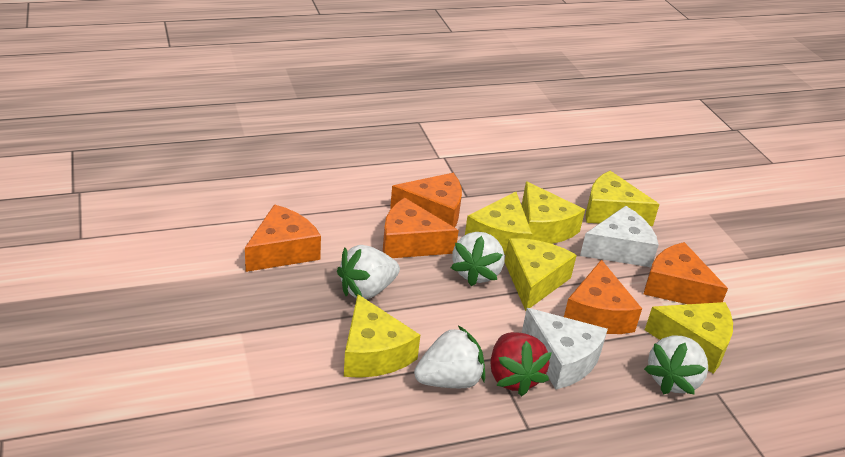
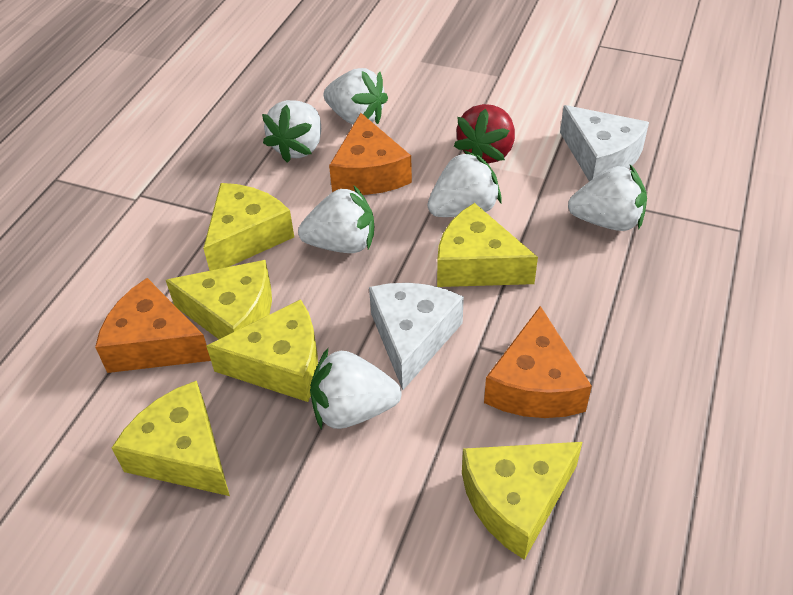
orange cheese: 5 -> 3
white strawberry: 4 -> 6

